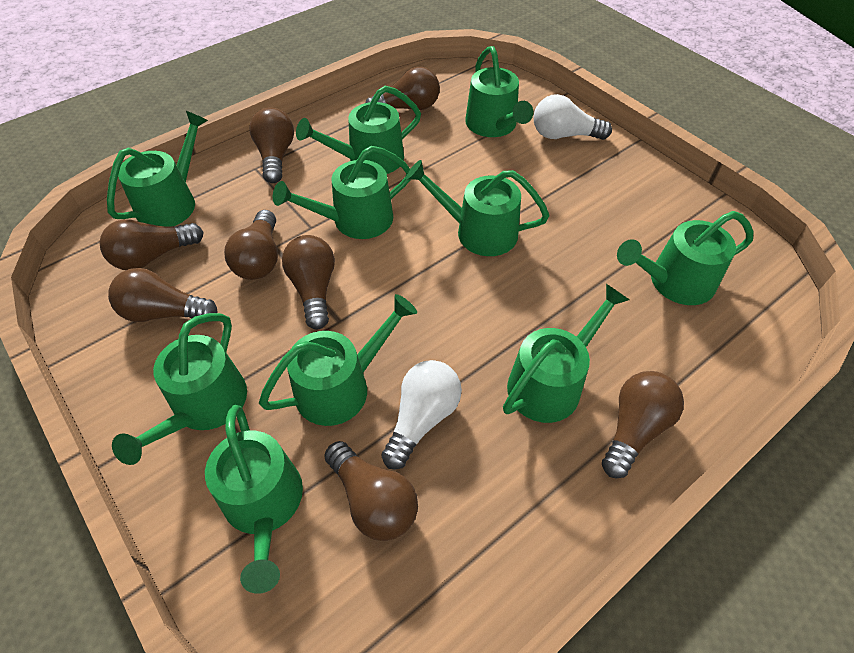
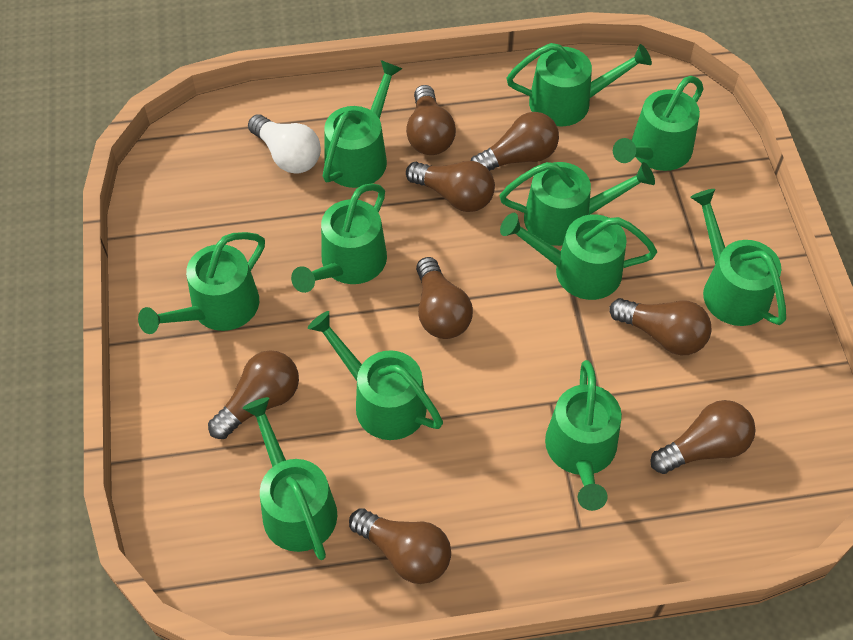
green watering can: 10 -> 11
white light bulb: 2 -> 1

